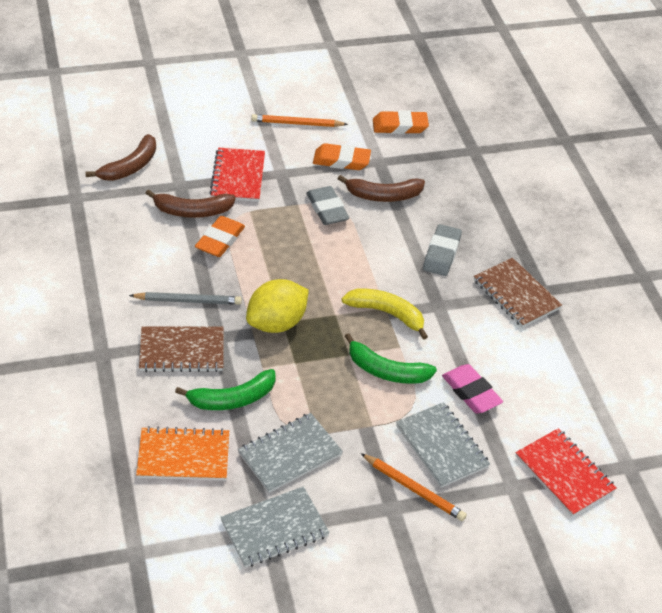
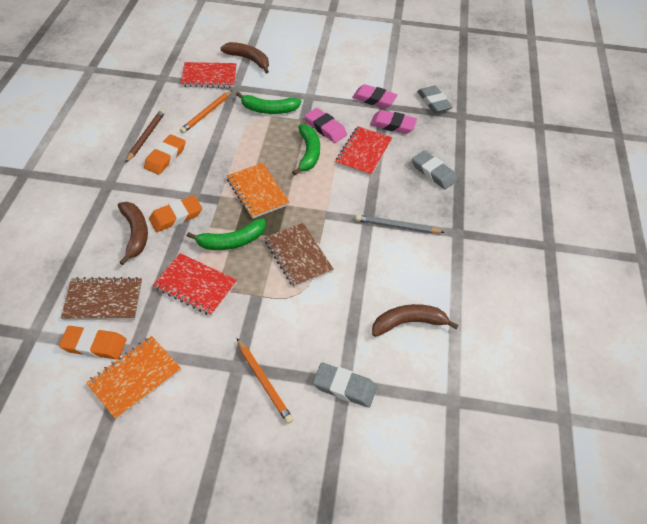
brown pencil: 0 -> 1
green banana: 2 -> 3
grey eraser: 2 -> 3
grey notebook: 3 -> 0
orange notebook: 1 -> 2
pink eraser: 1 -> 3
red notebook: 2 -> 3
yellow banana: 1 -> 0
yellow lemon: 1 -> 0

